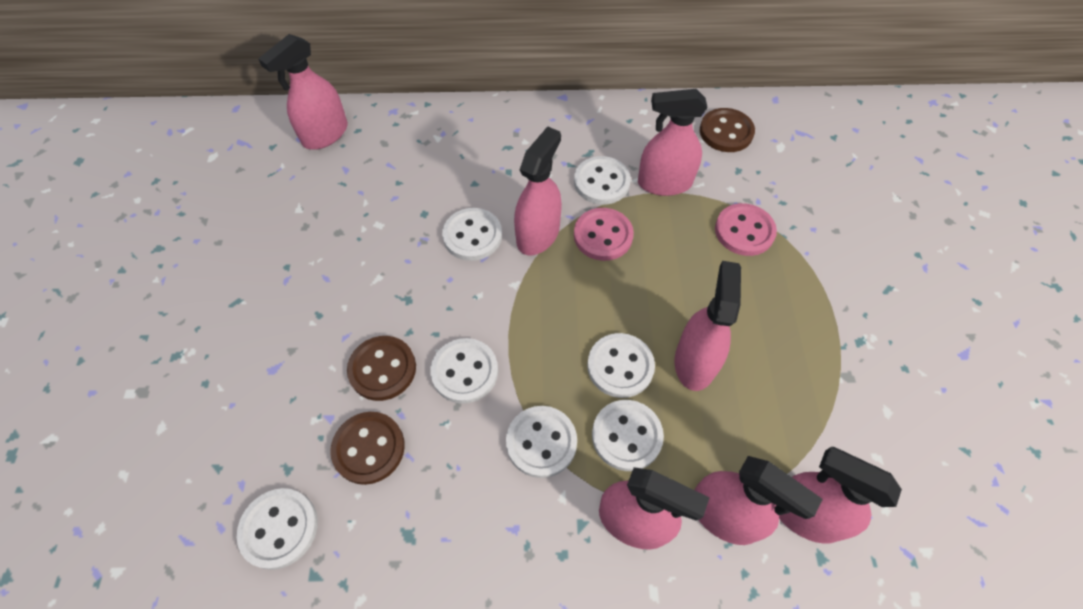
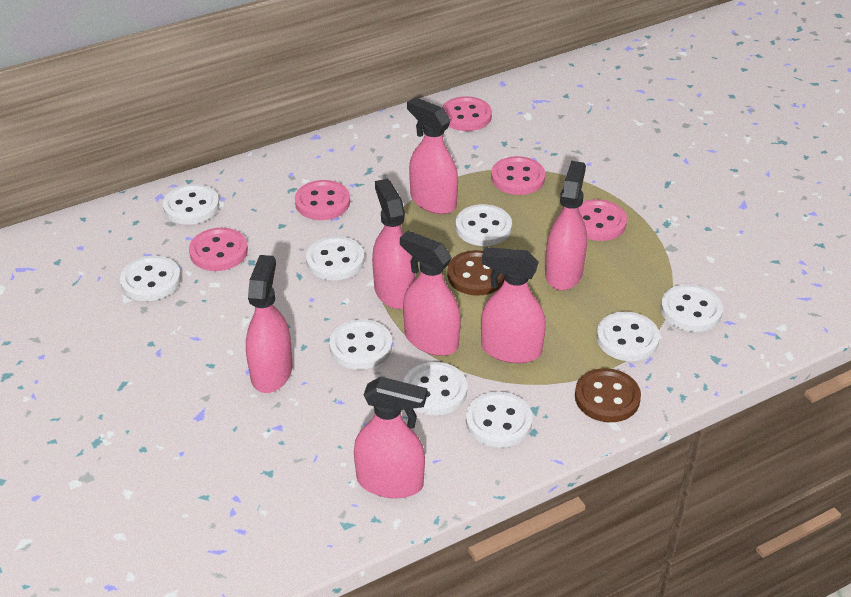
brown button: 3 -> 2
pink button: 2 -> 5
white button: 7 -> 9

